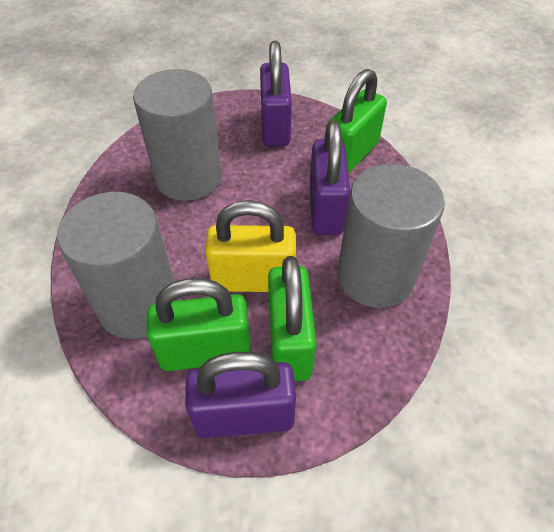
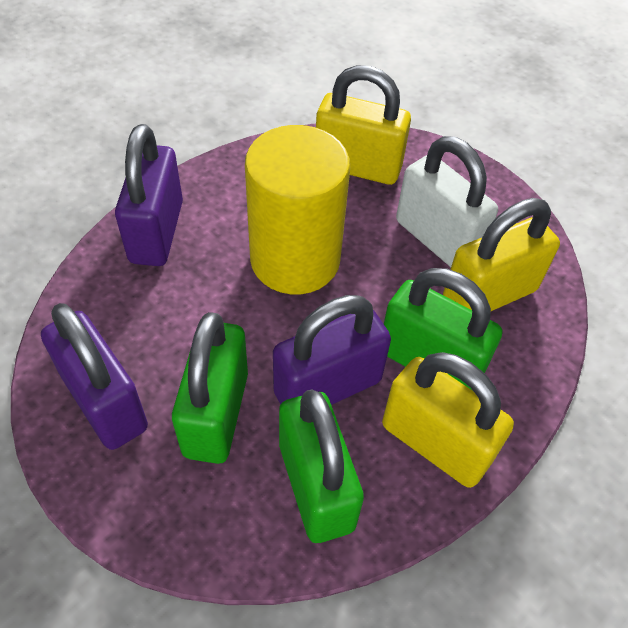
grey cylinder: 3 -> 0
white padlock: 0 -> 1
yellow cylinder: 0 -> 1
yellow padlock: 1 -> 3

